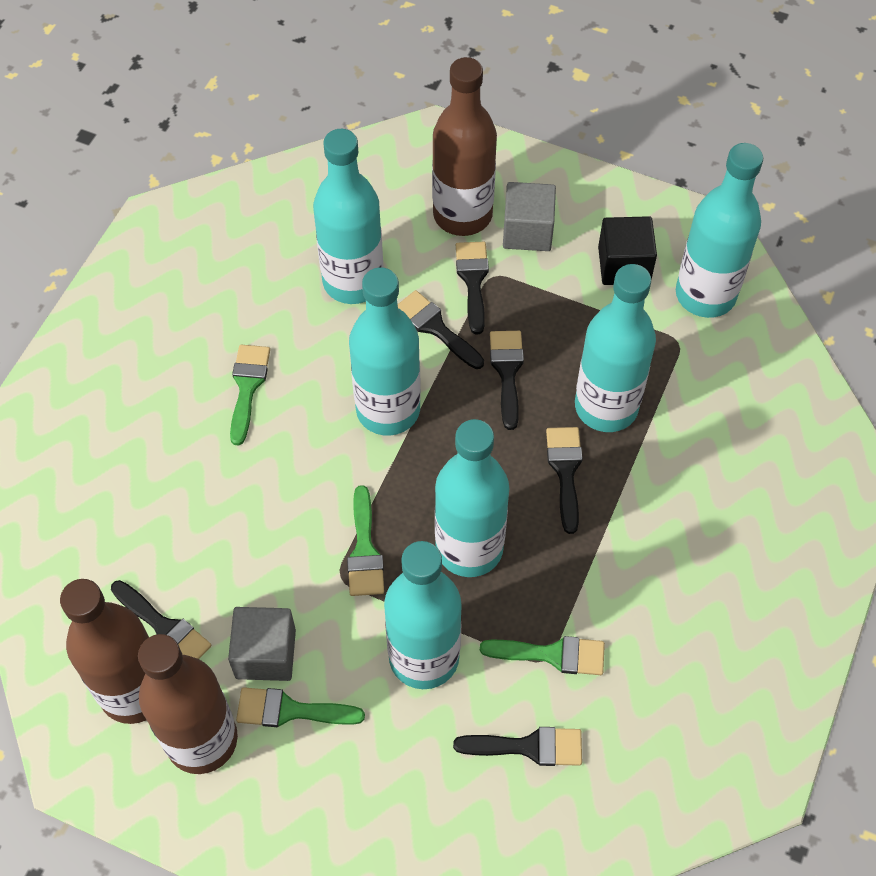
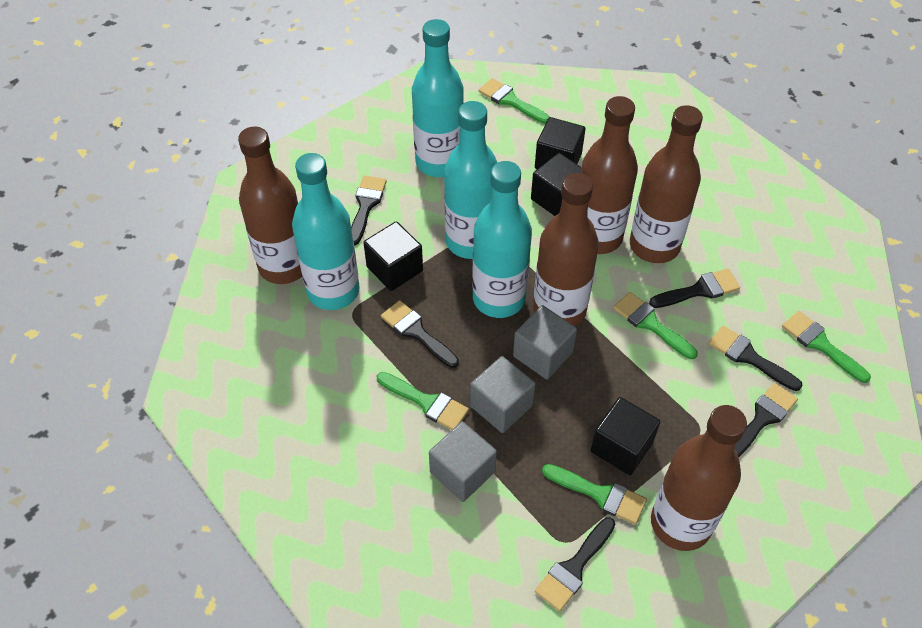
black cube: 1 -> 4
brown bottle: 3 -> 5
green brush: 4 -> 5
grey cube: 2 -> 3
turquoise bottle: 6 -> 4

